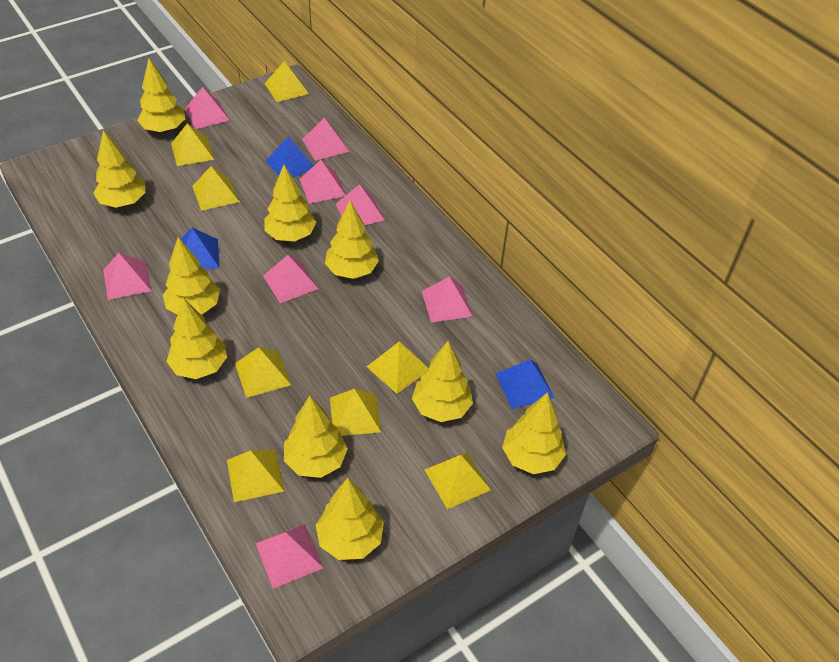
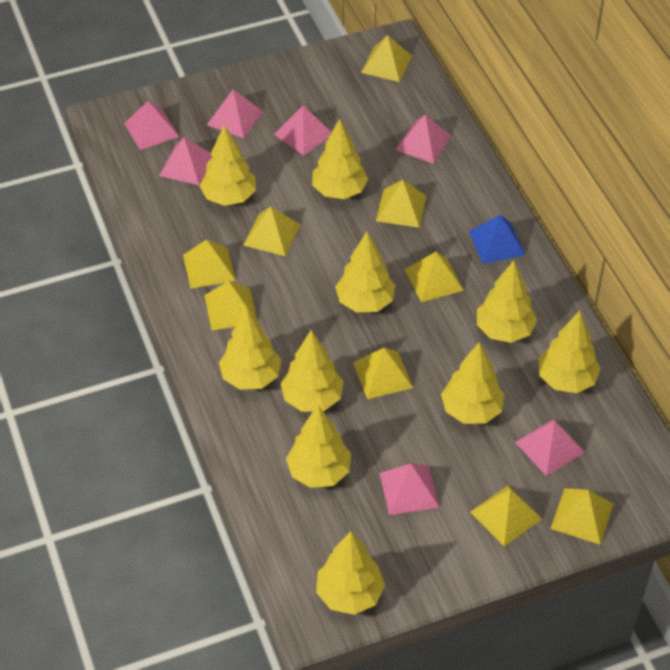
blue pyramid: 3 -> 1
pink pyramid: 8 -> 7
yellow pyramid: 8 -> 9

